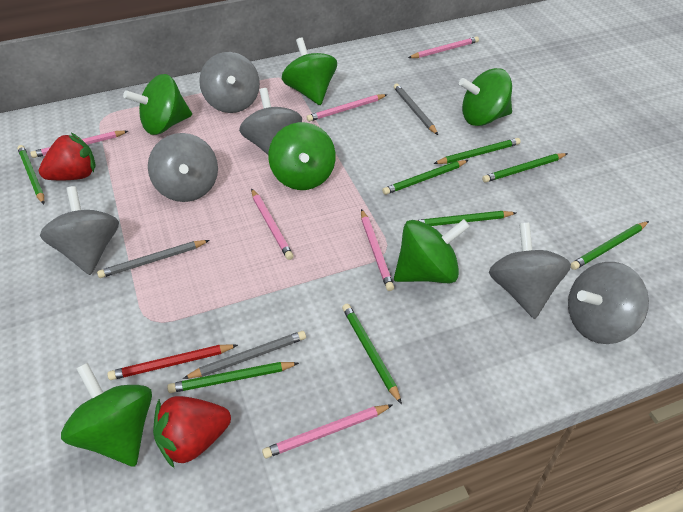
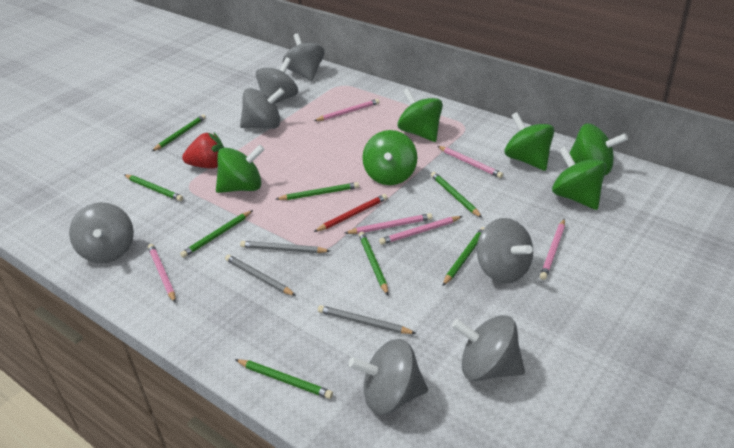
grey spinning top: 6 -> 7
red strawberry: 2 -> 1

